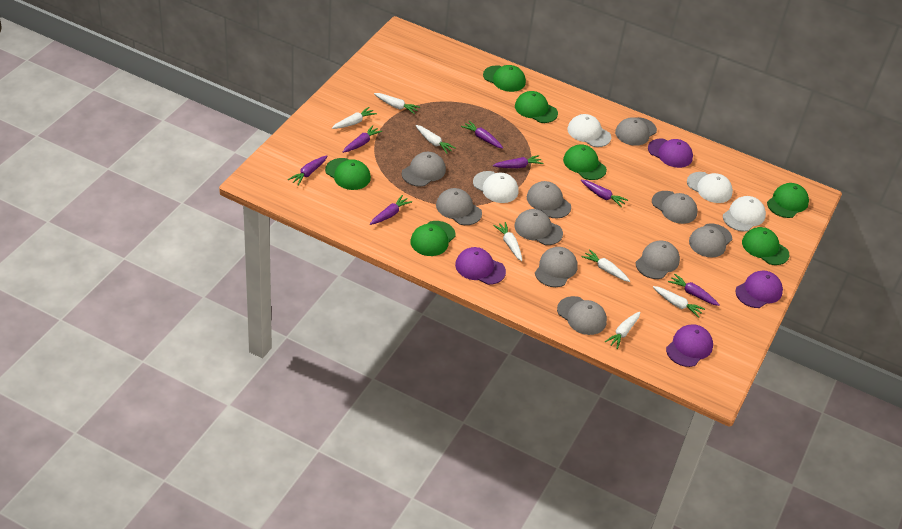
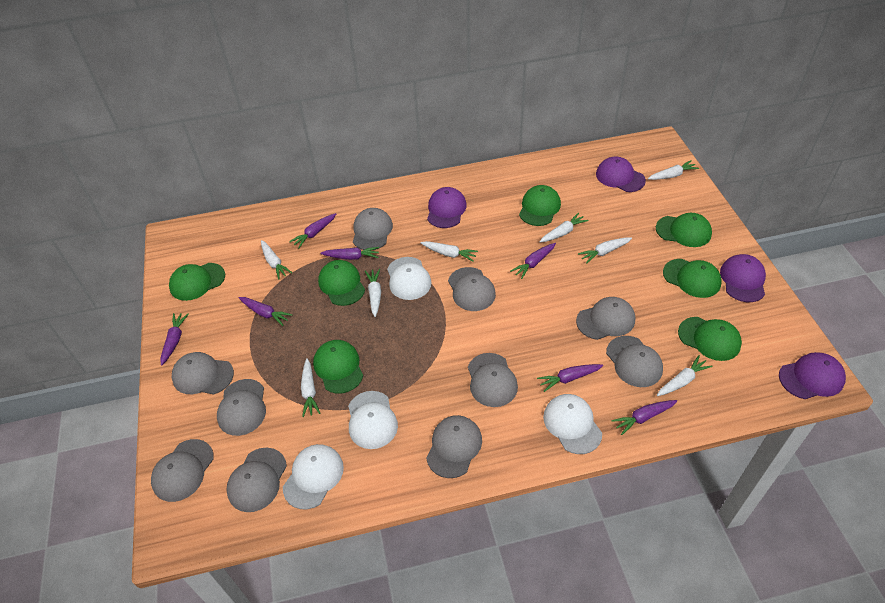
white carrot: 7 -> 8

